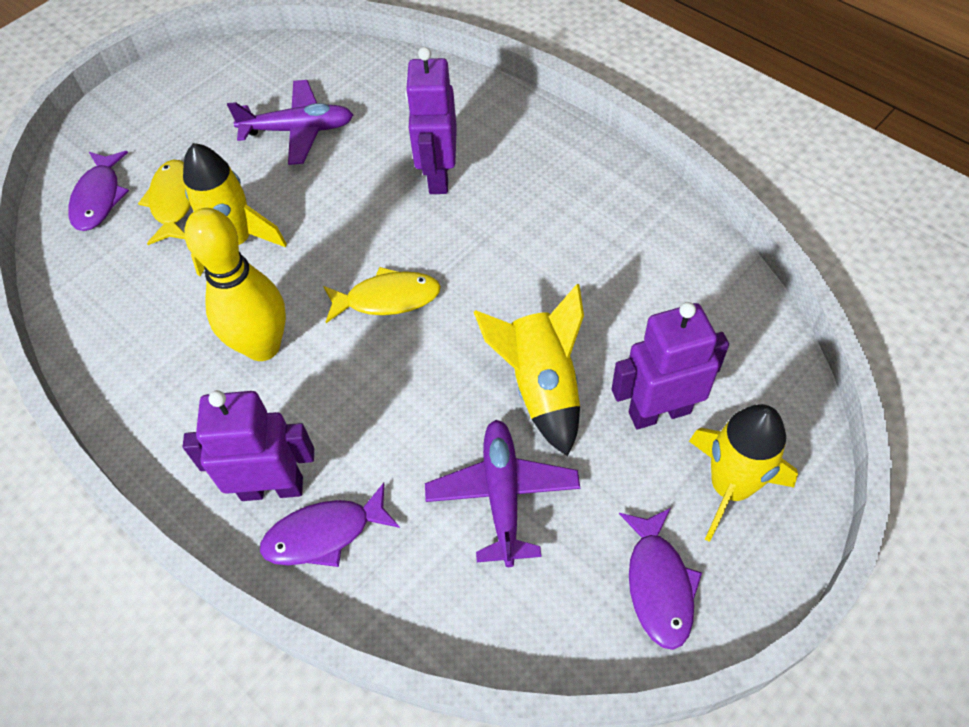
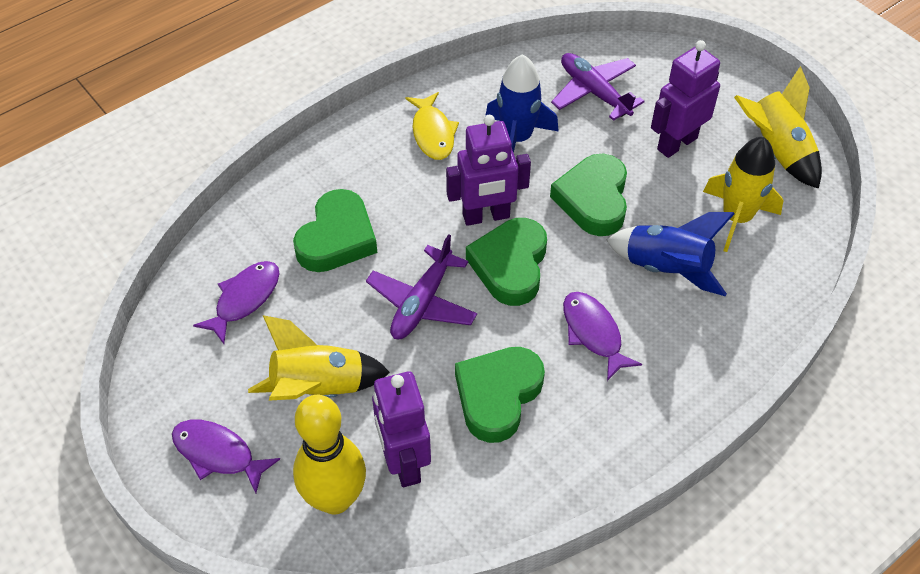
blue rocket: 0 -> 2
green heart: 0 -> 4
yellow fish: 2 -> 1

